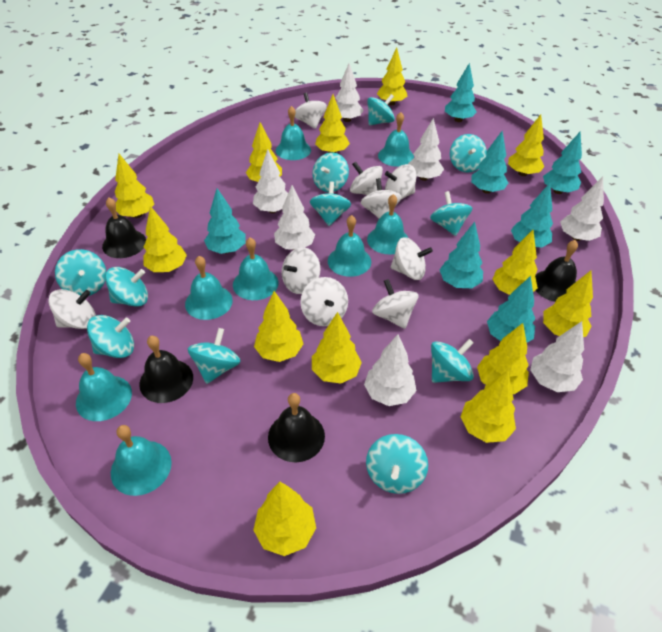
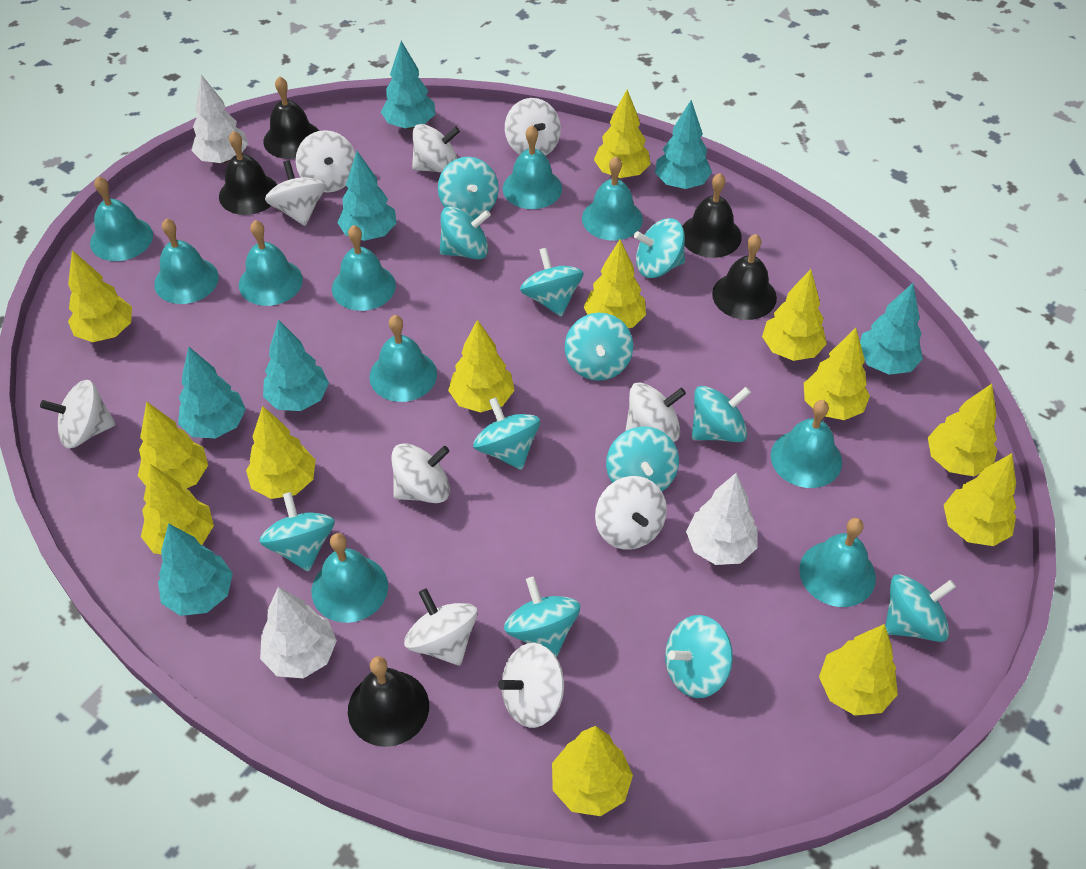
black bell: 4 -> 5
turquoise bell: 8 -> 10
turquoise spinning top: 11 -> 12
white spinning top: 9 -> 10
white tree: 7 -> 3

